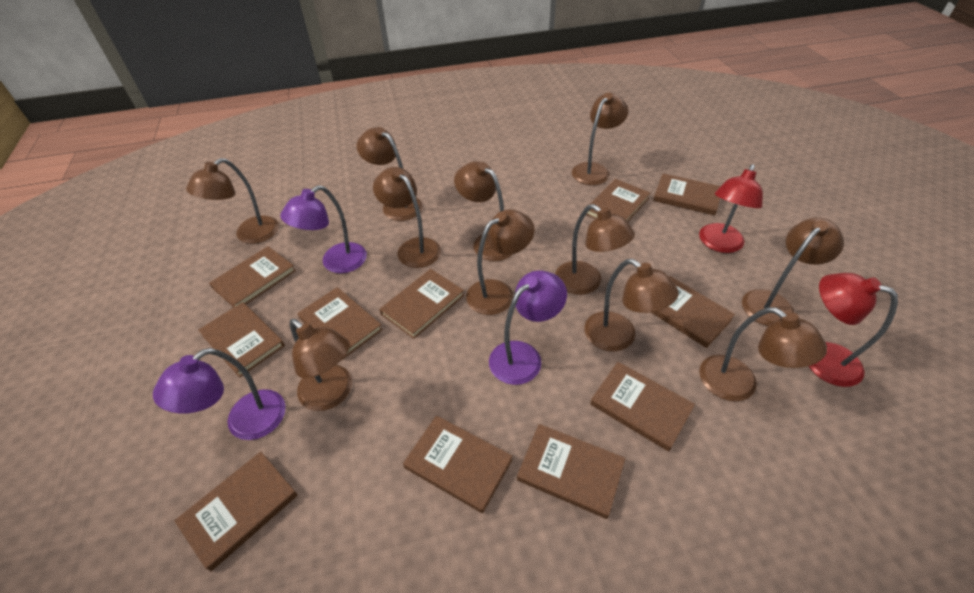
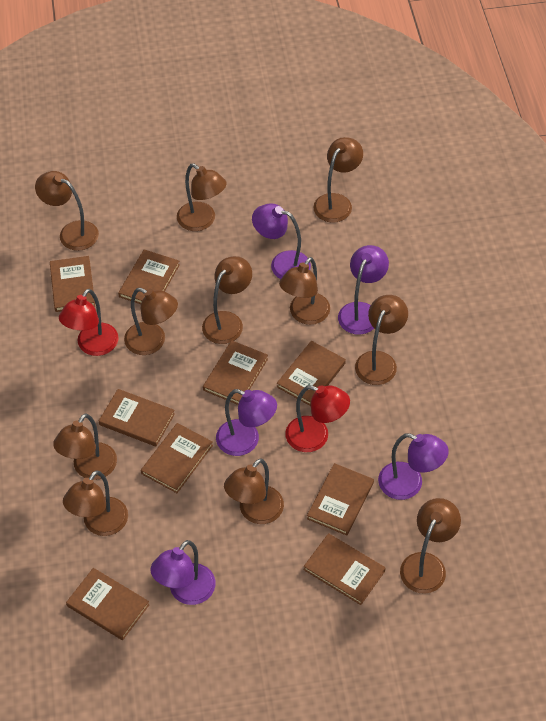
brown book: 11 -> 9
purple lamp: 3 -> 5

